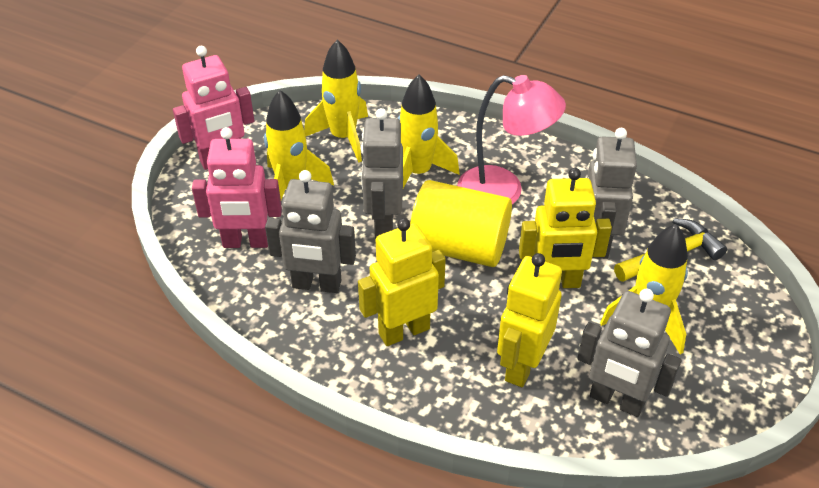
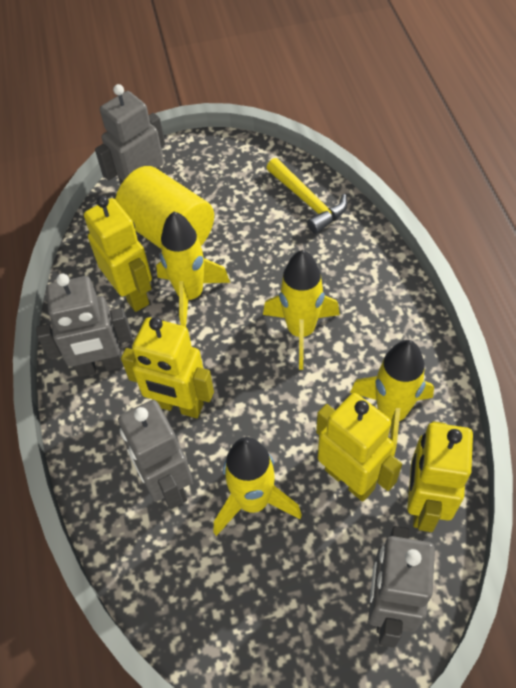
pink lamp: 1 -> 0
pink robot: 2 -> 0
yellow robot: 3 -> 4

